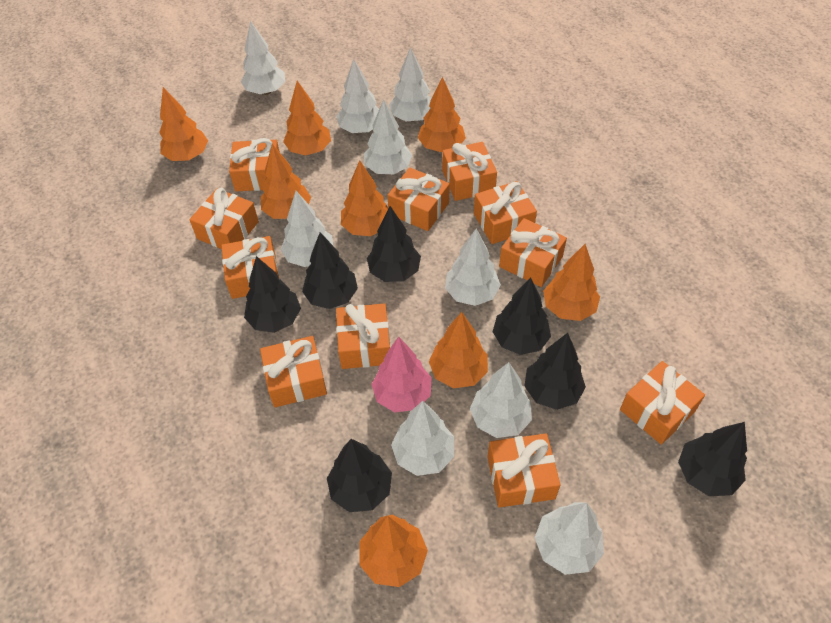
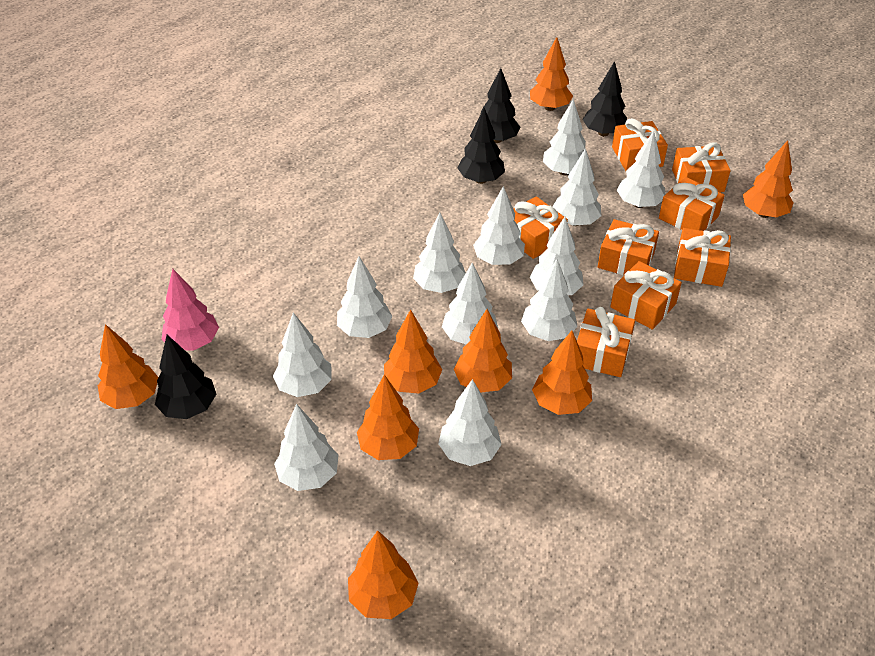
black tree: 7 -> 4
orange gift: 11 -> 8
white tree: 9 -> 12

